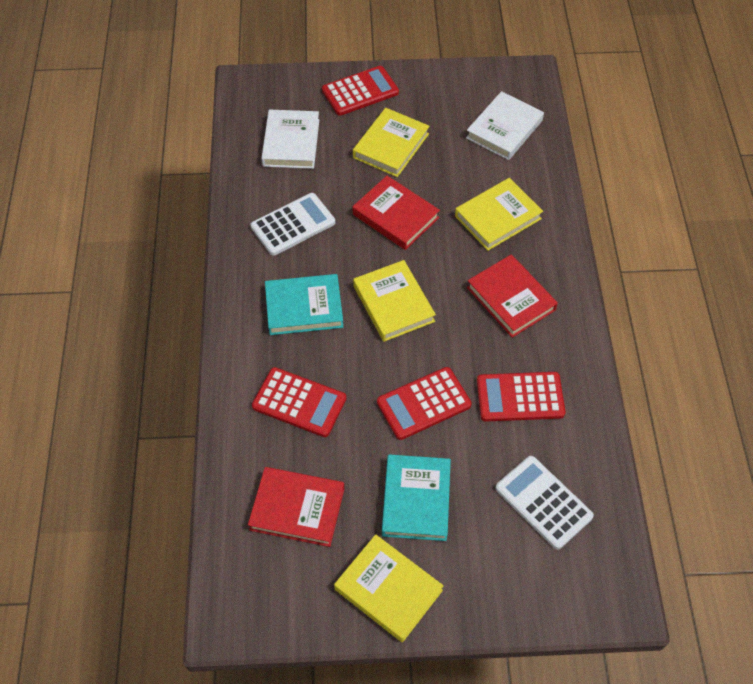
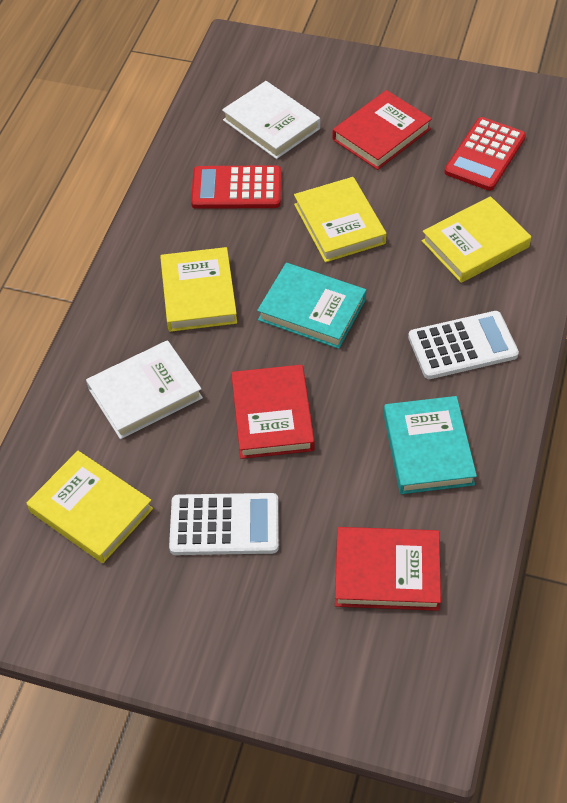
red calculator: 4 -> 2

